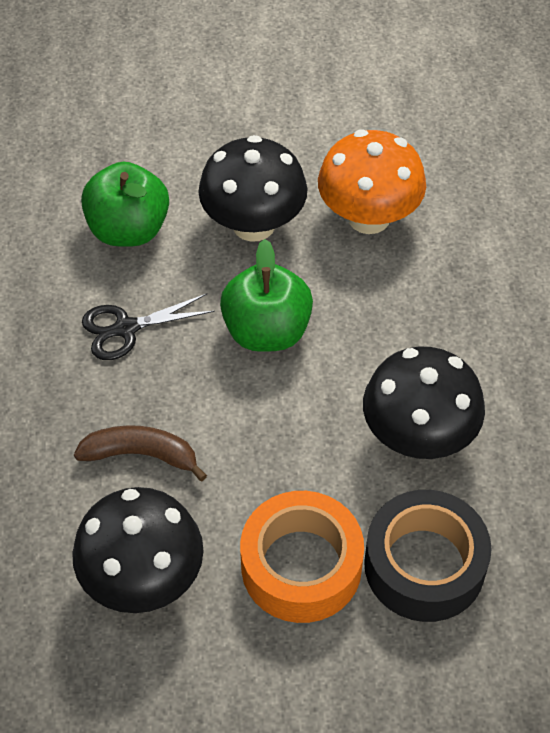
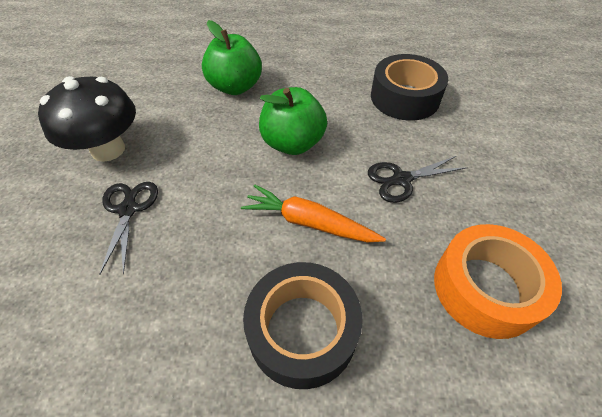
black mushroom: 3 -> 1
black scissors: 1 -> 2
black tape: 1 -> 2
brown banana: 1 -> 0
orange carrot: 0 -> 1
orange mushroom: 1 -> 0

